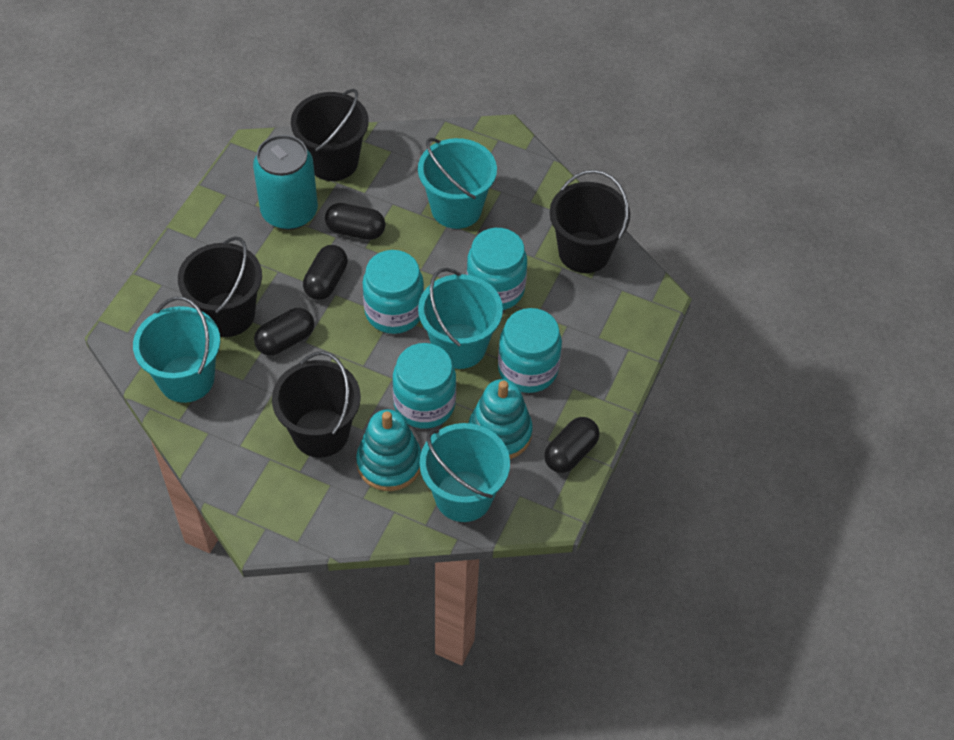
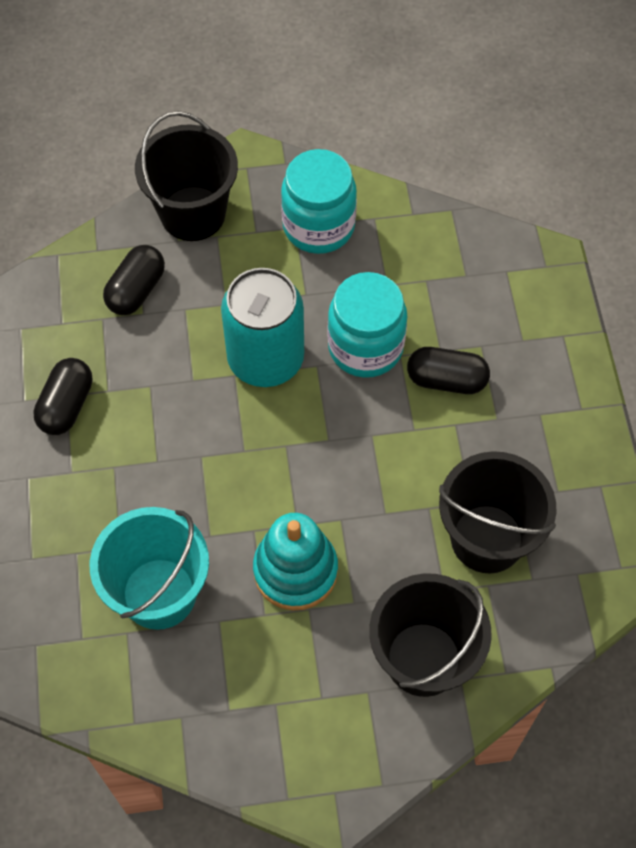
black bucket: 4 -> 3
black capsule: 4 -> 3
turquoise bucket: 4 -> 1
turquoise jar: 4 -> 2
turquoise stacking toy: 2 -> 1

